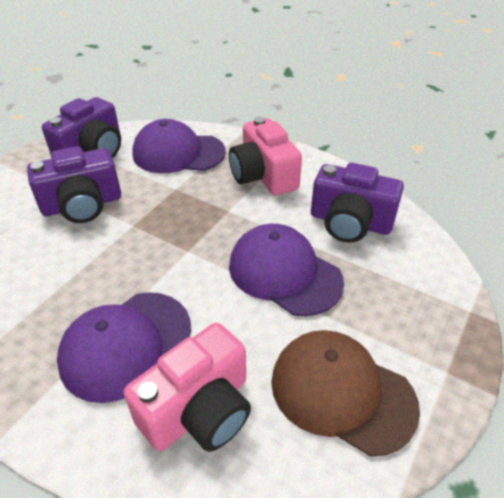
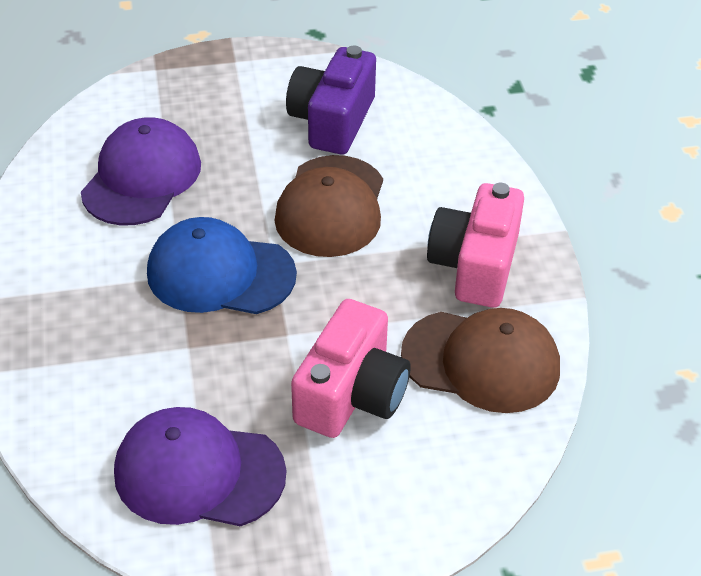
blue cap: 0 -> 1
brown cap: 1 -> 2
purple camera: 3 -> 1
purple cap: 3 -> 2

